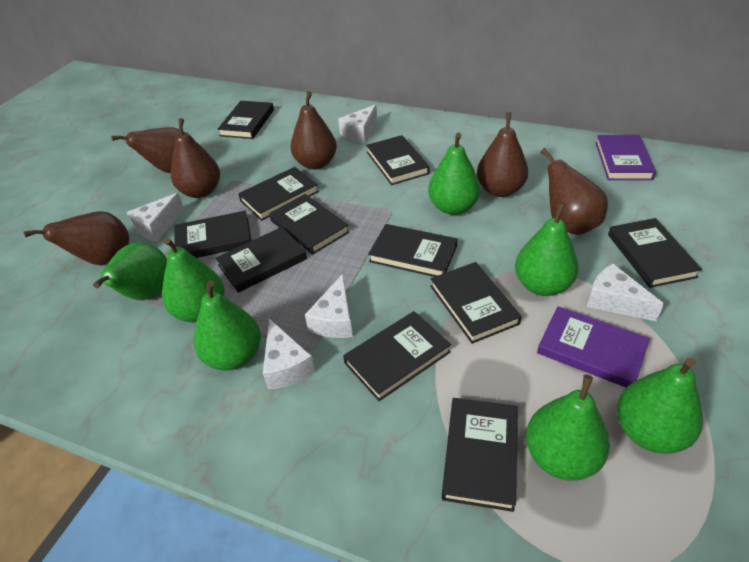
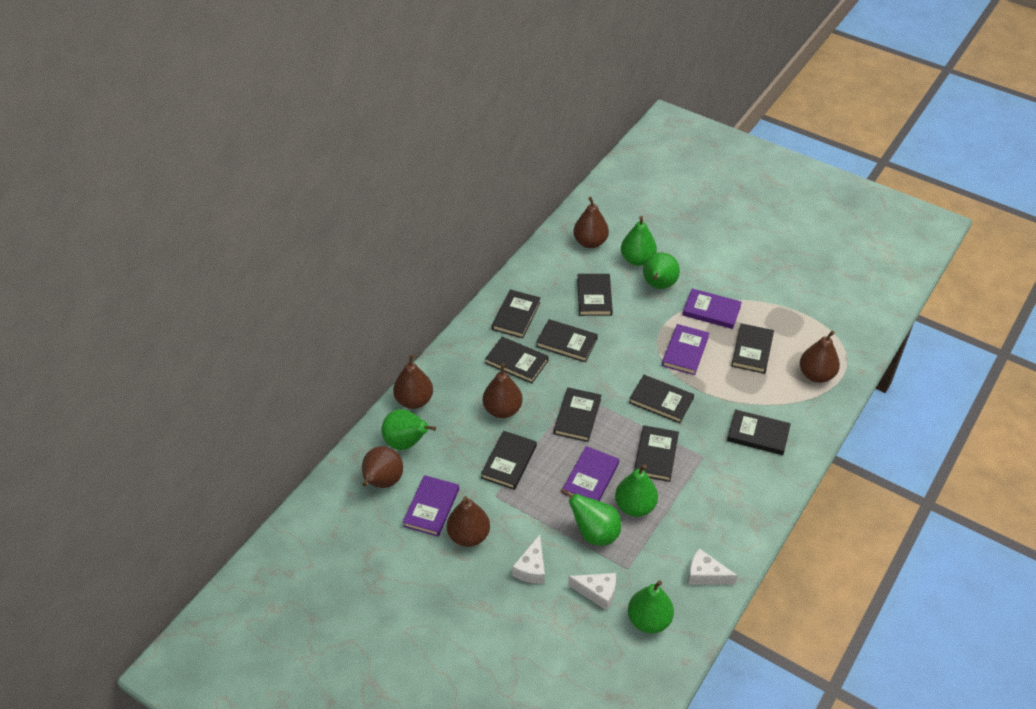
black book: 11 -> 10
green pear: 7 -> 6
purple book: 2 -> 4
white cheese: 5 -> 3

